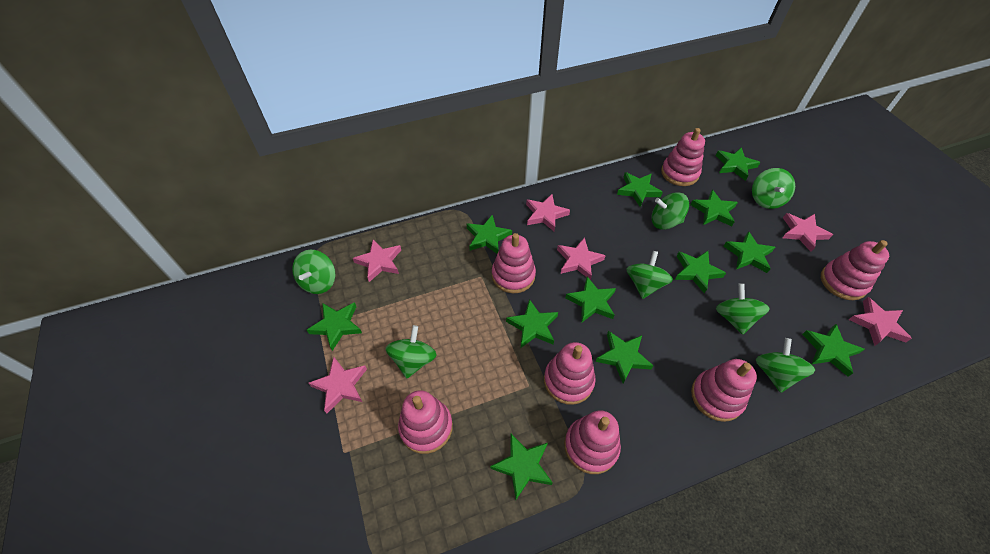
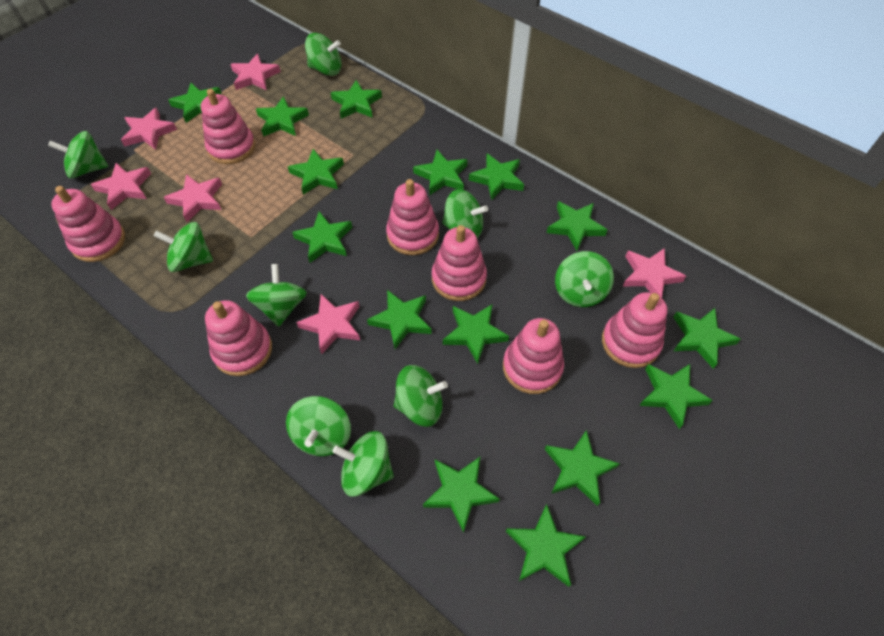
green spinning top: 7 -> 9
green star: 12 -> 15

